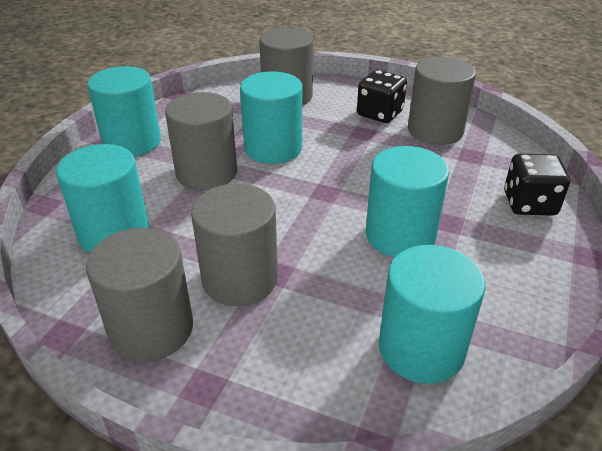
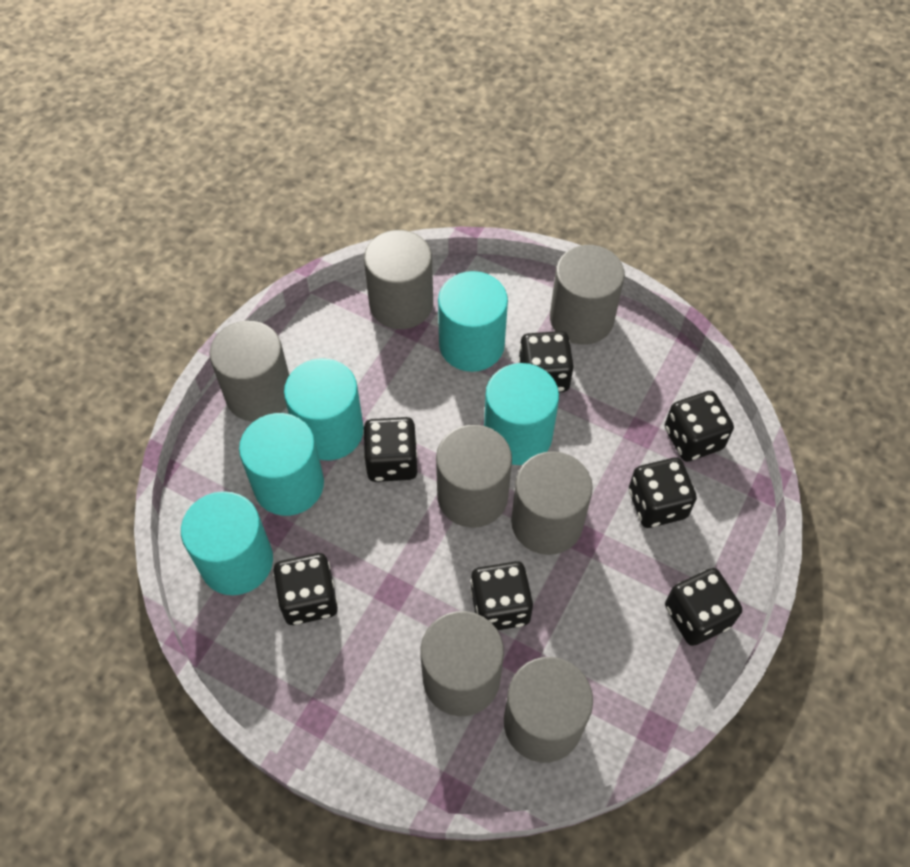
black dice: 2 -> 7
grey cylinder: 5 -> 7

